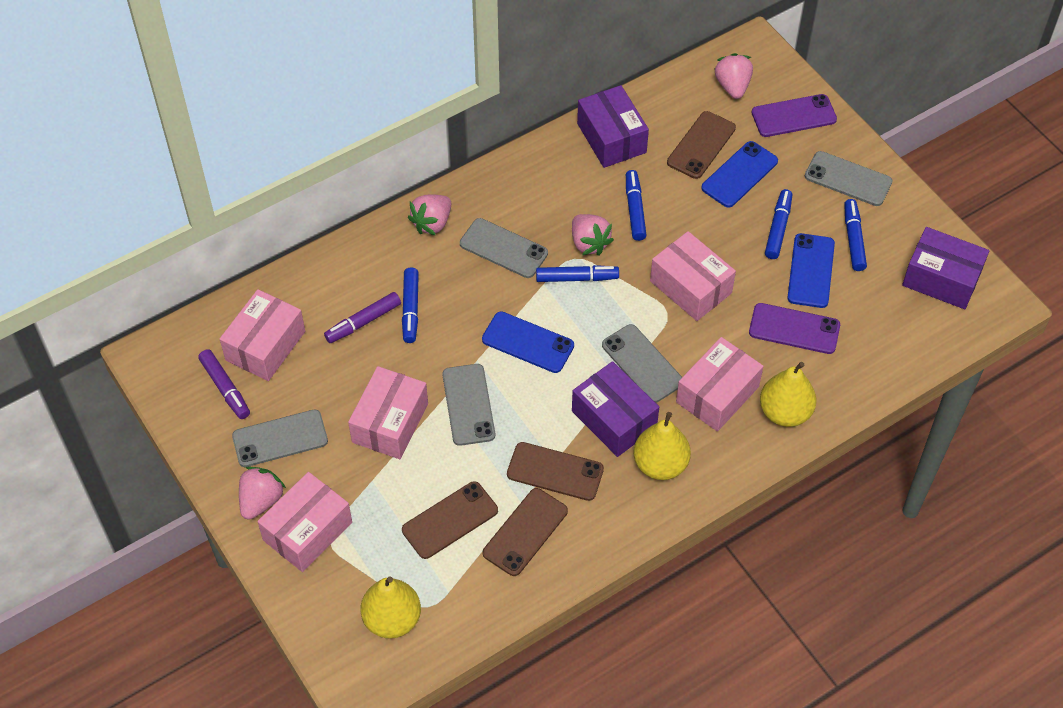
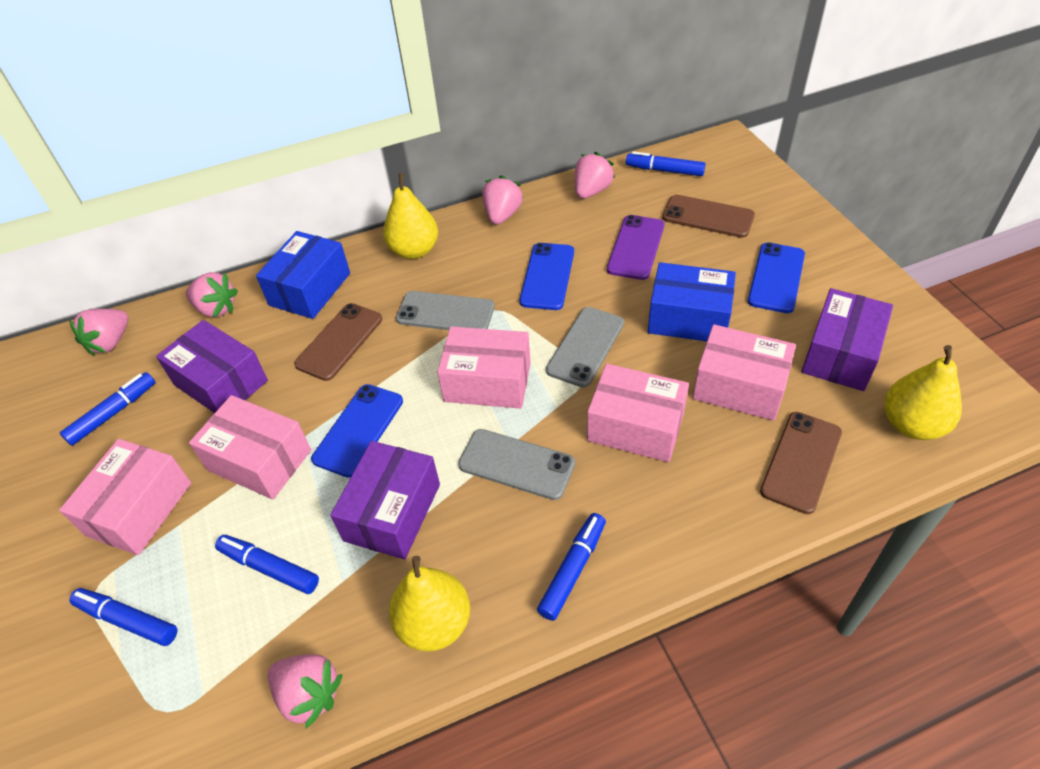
blue box: 0 -> 2
brown phone: 4 -> 3
grey phone: 5 -> 3
pink strawberry: 4 -> 5
purple marker: 2 -> 0
purple phone: 2 -> 1

